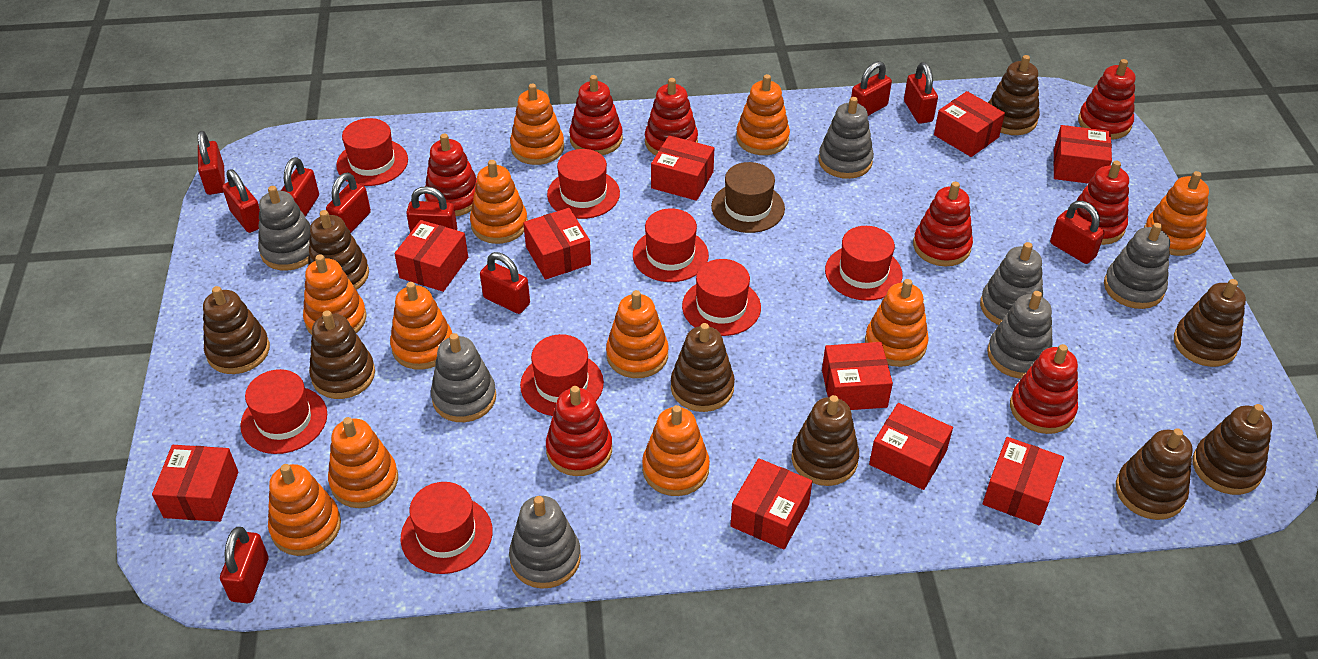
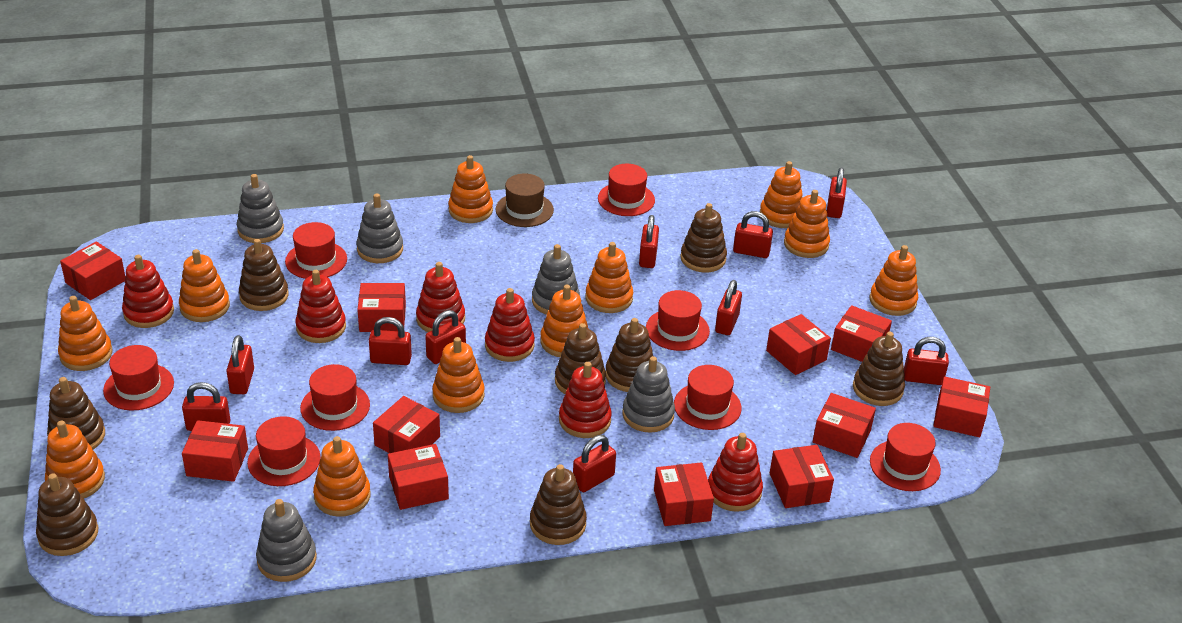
brown stacking toy: 9 -> 8
grey stacking toy: 7 -> 5
red box: 10 -> 11
red stacking toy: 8 -> 6

